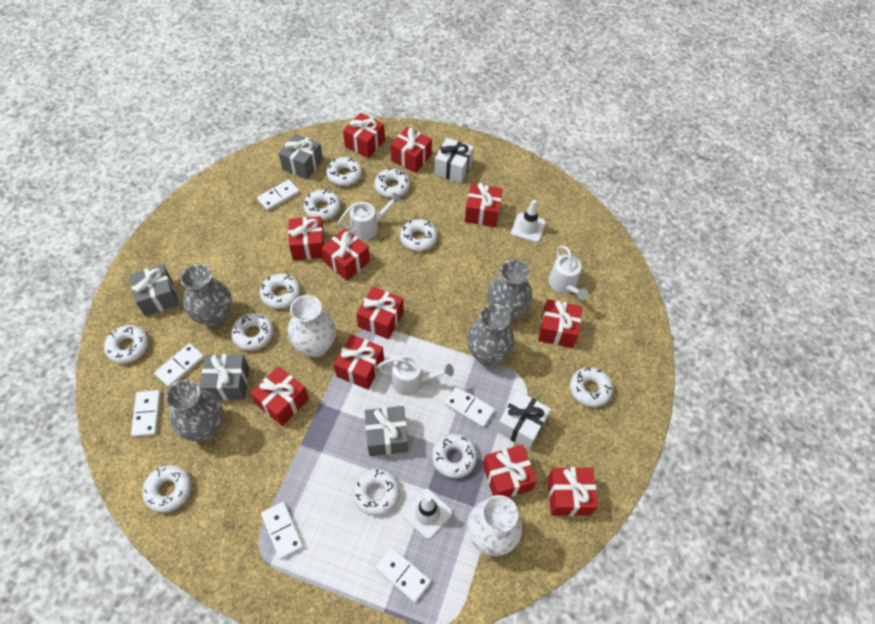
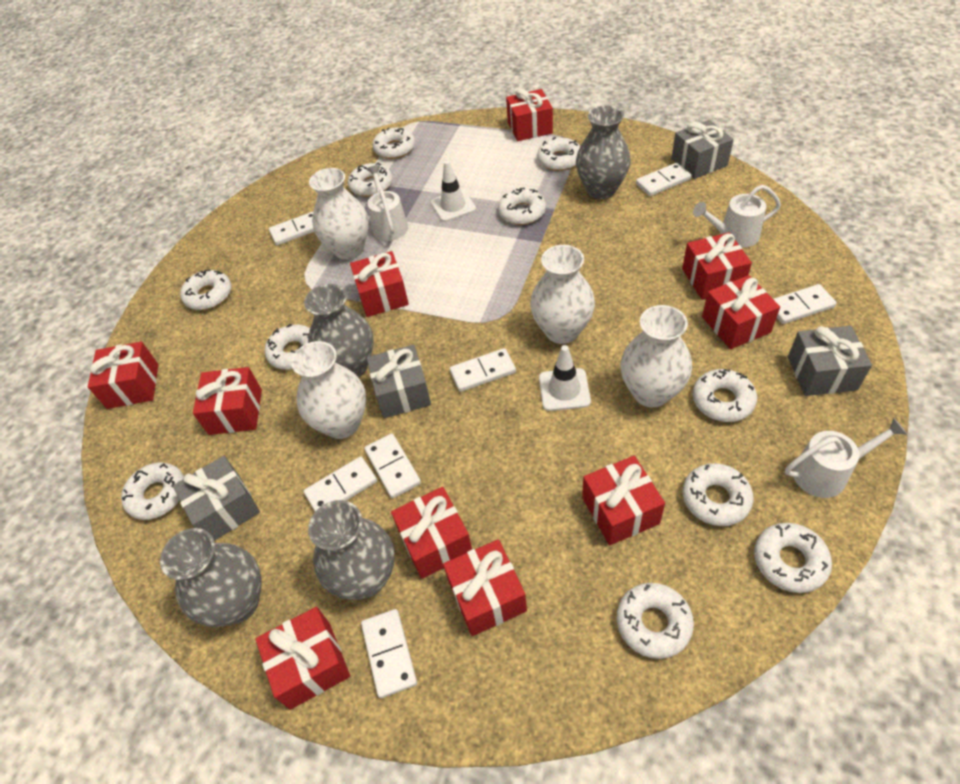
red gift: 11 -> 10
white domino: 6 -> 7
white gift: 2 -> 0
white vase: 2 -> 4

